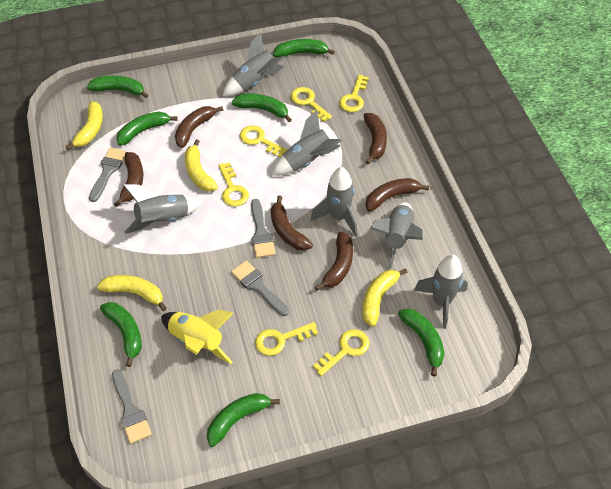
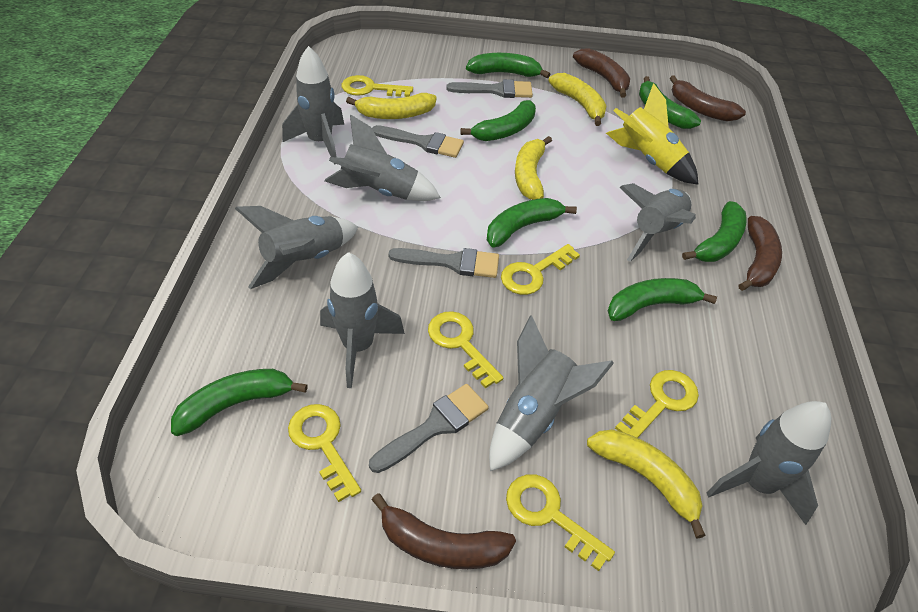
brown banana: 6 -> 4
grey rocket: 6 -> 7

